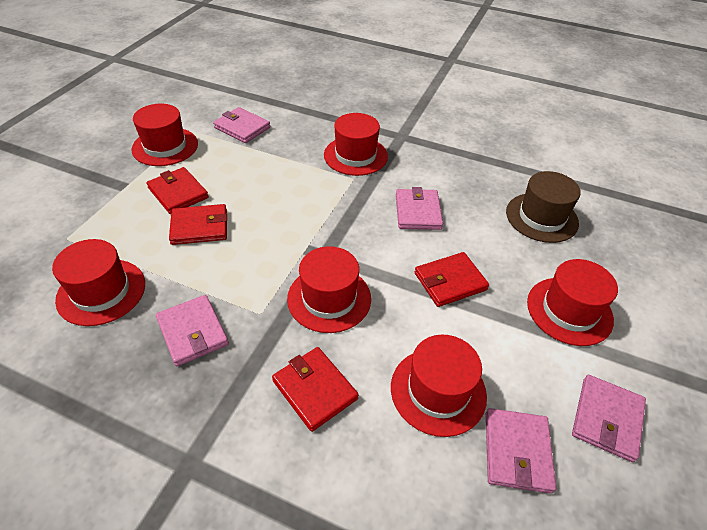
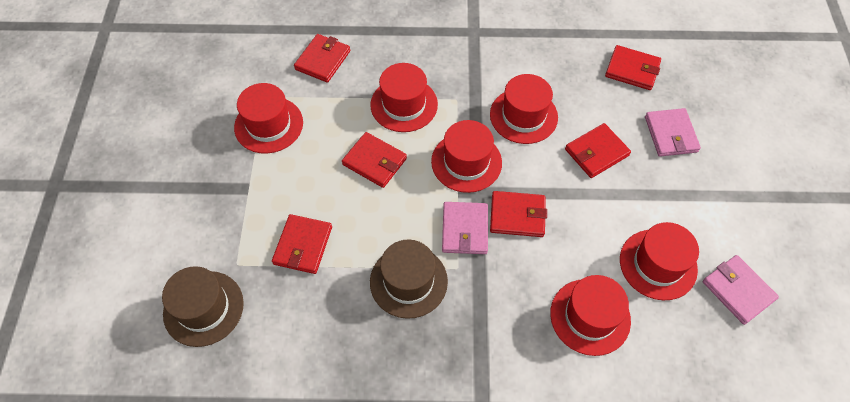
brown hat: 1 -> 2
pink wallet: 5 -> 3
red wallet: 4 -> 6

